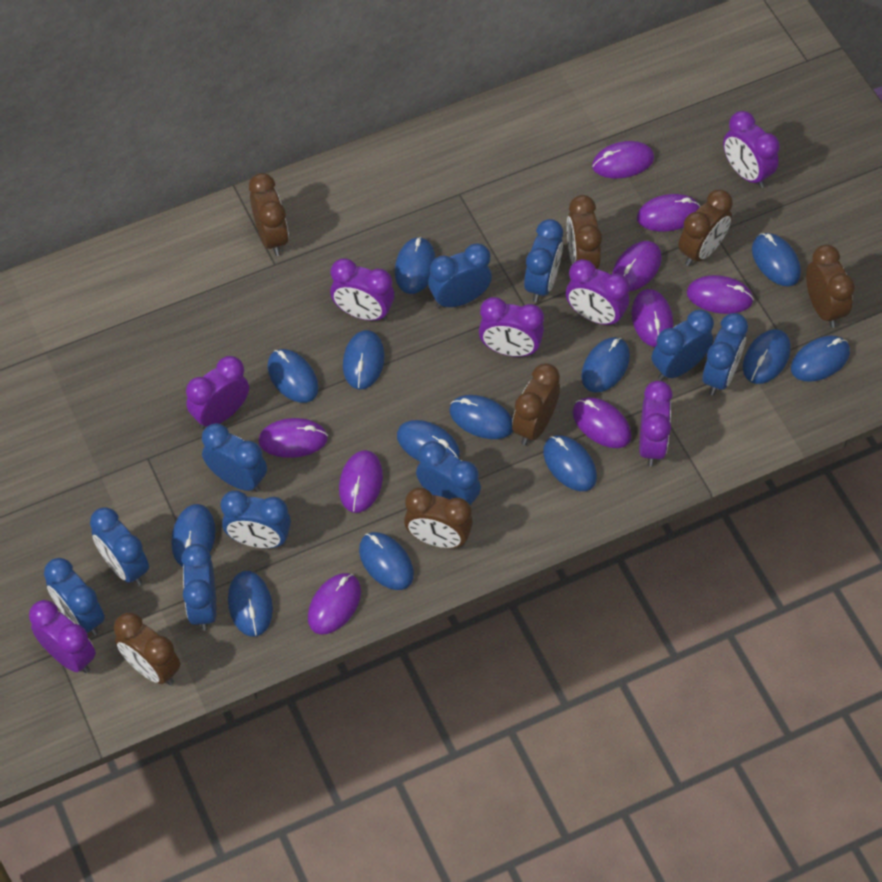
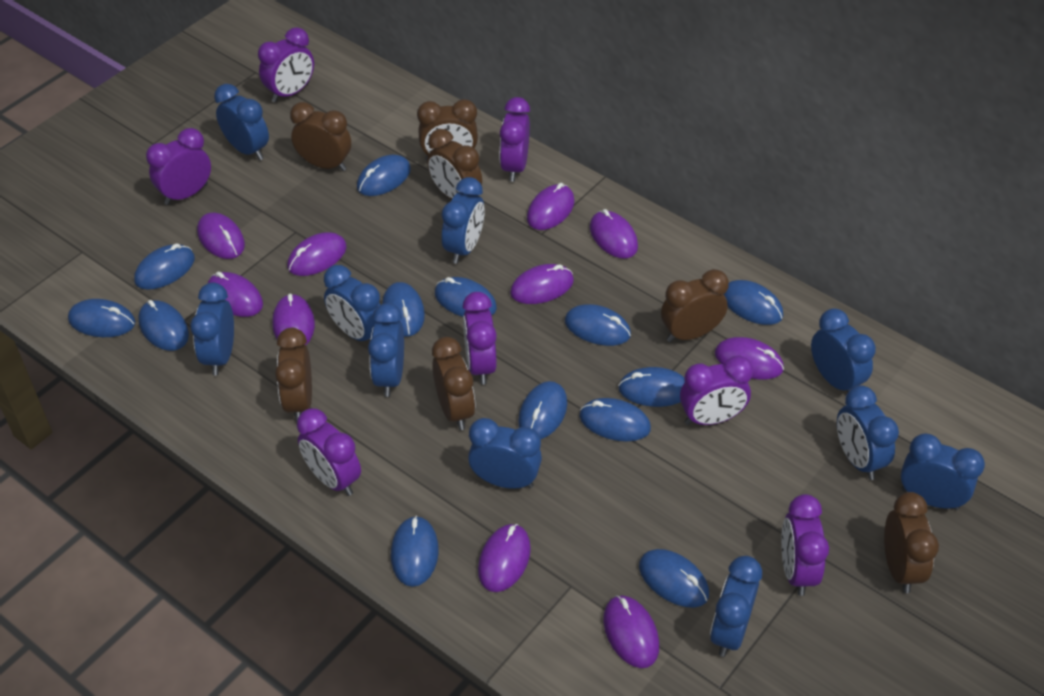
purple mouse: 9 -> 10

